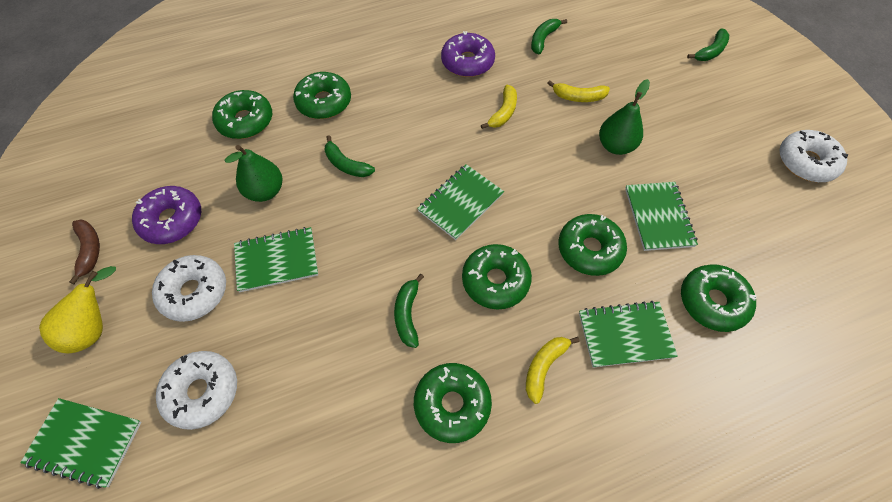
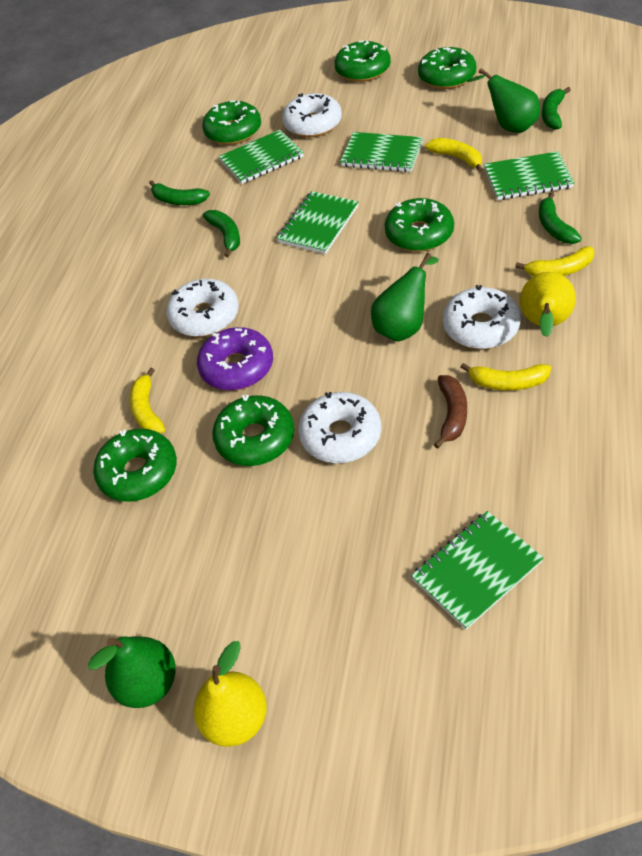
green pear: 2 -> 3
purple donut: 2 -> 1
white donut: 3 -> 4
yellow banana: 3 -> 4
yellow pear: 1 -> 2

